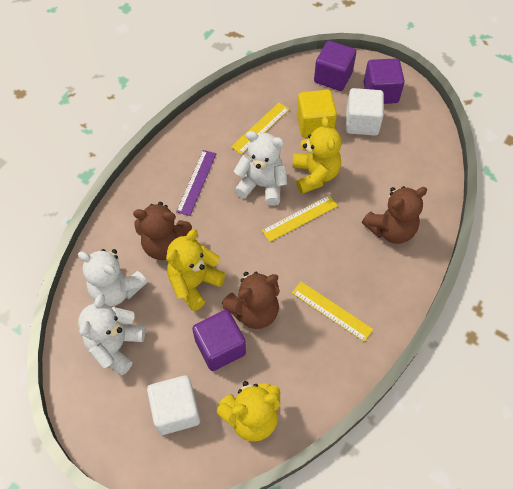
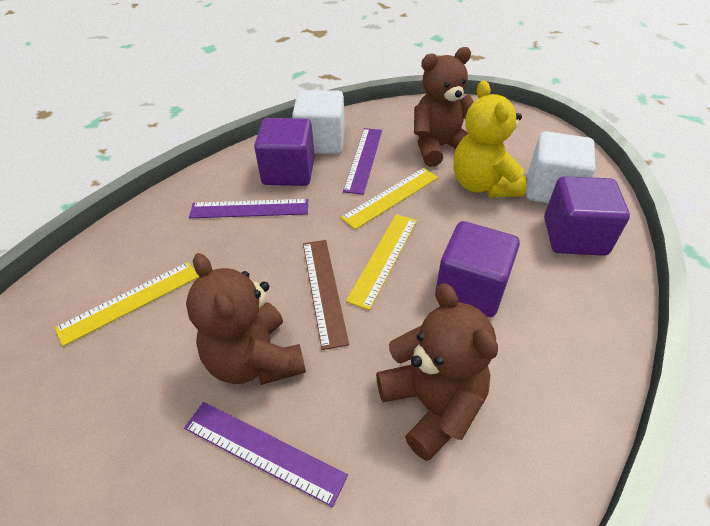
brown ruler: 0 -> 1
purple ruler: 1 -> 3
white teddy bear: 3 -> 0
yellow cube: 1 -> 0
yellow teddy bear: 3 -> 1

